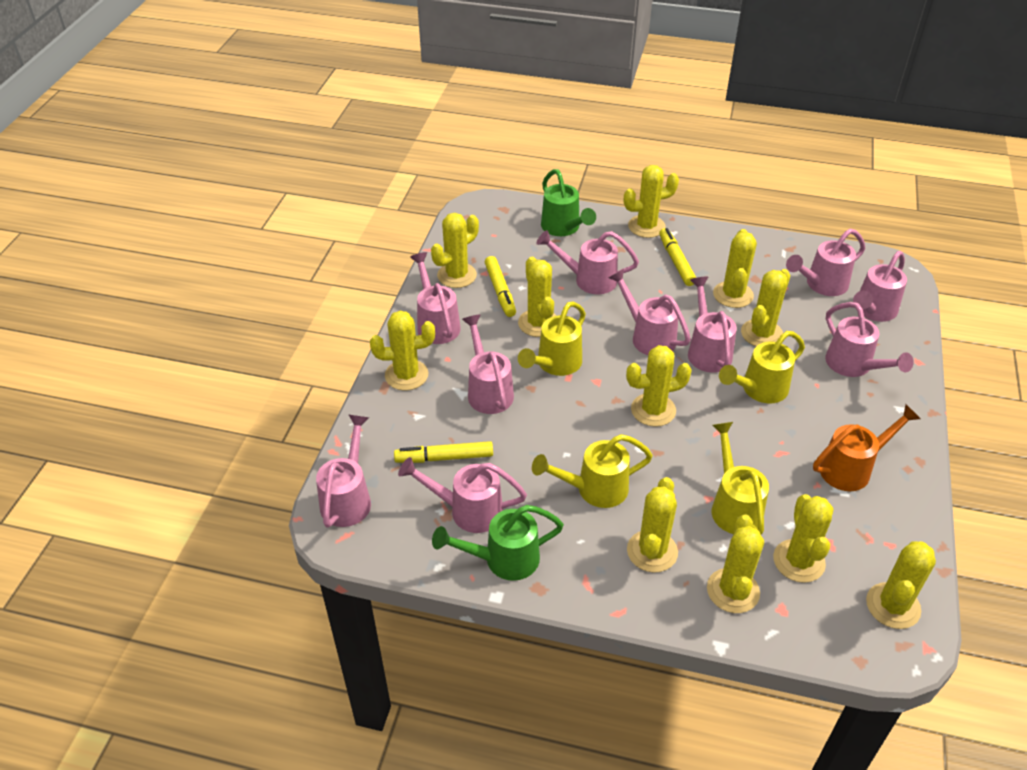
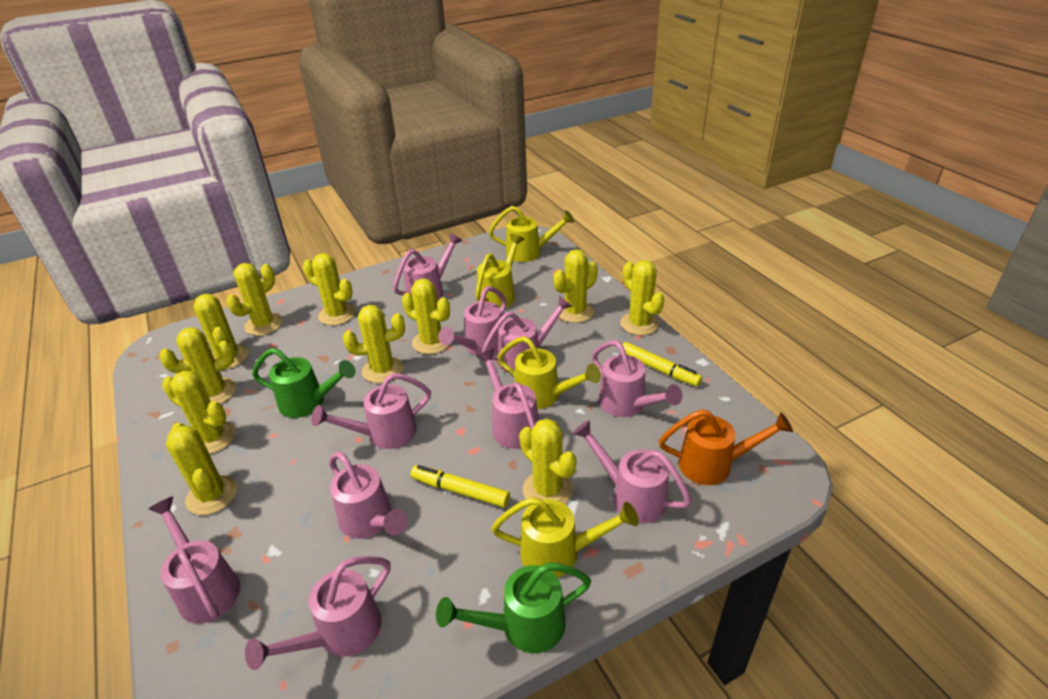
yellow marker: 3 -> 2

